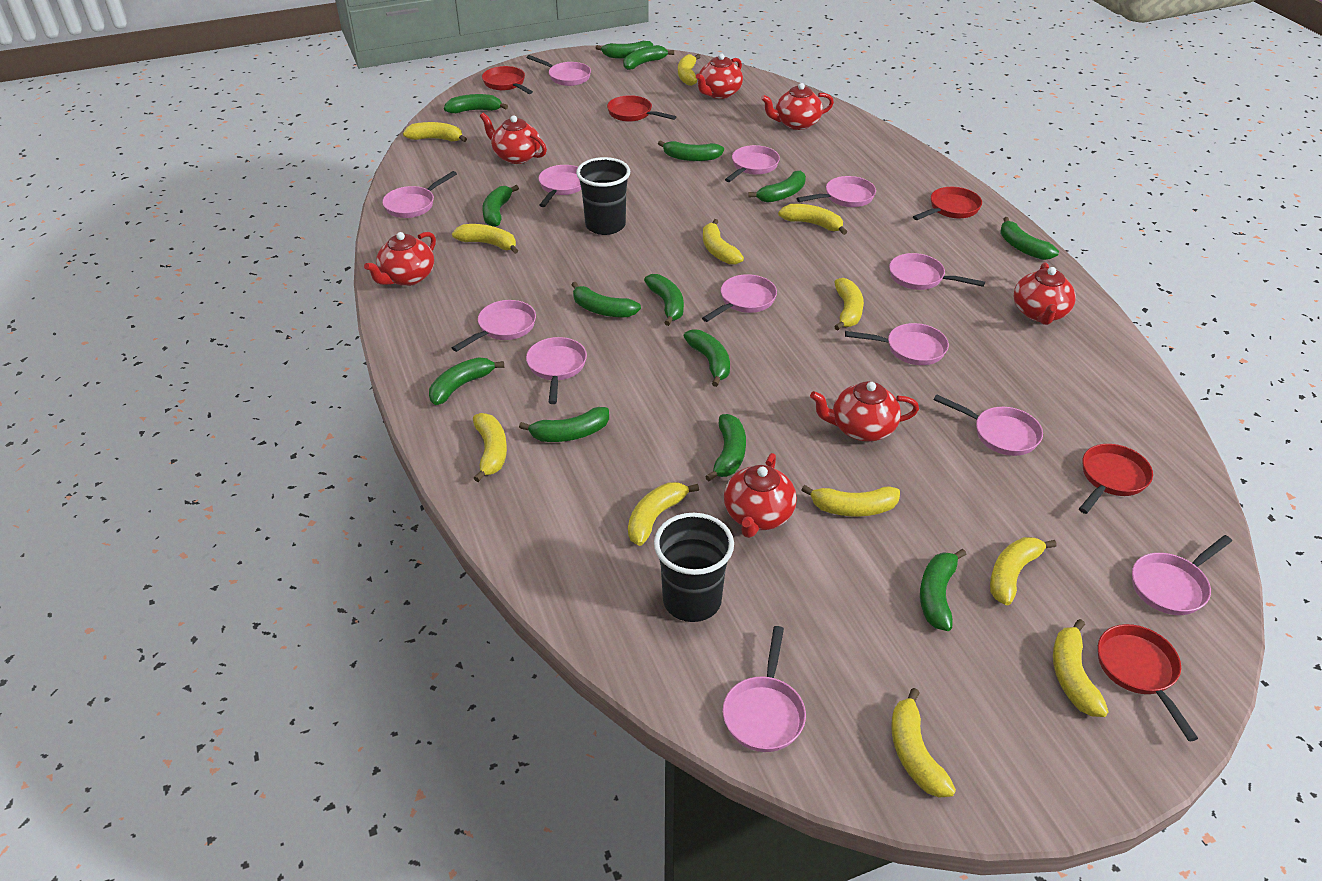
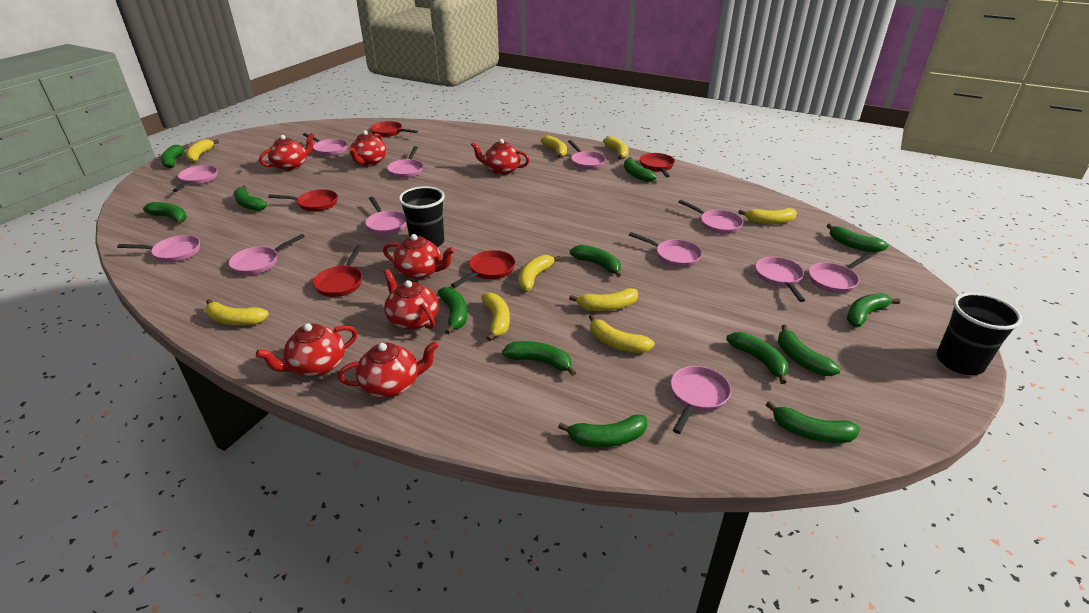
green banana: 14 -> 13
pink pan: 13 -> 12
yellow banana: 12 -> 9

